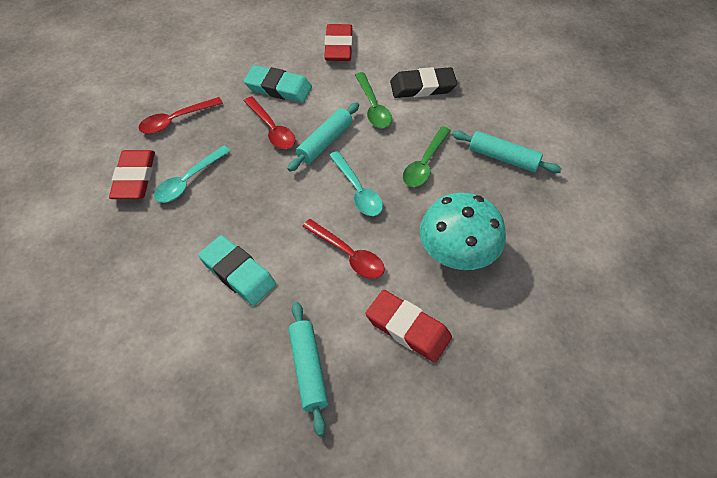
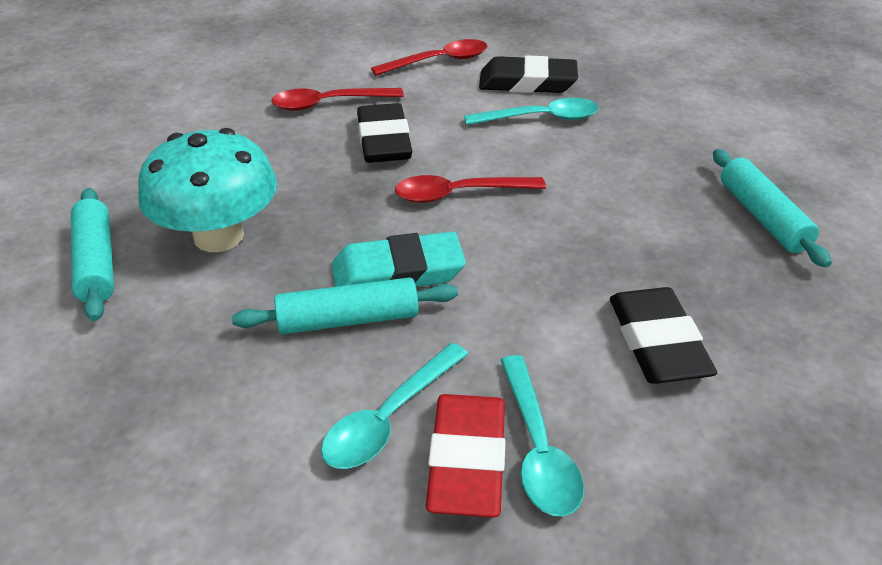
black eraser: 1 -> 3
green spoon: 2 -> 0
red eraser: 3 -> 1
turquoise eraser: 2 -> 1
turquoise spoon: 2 -> 3

